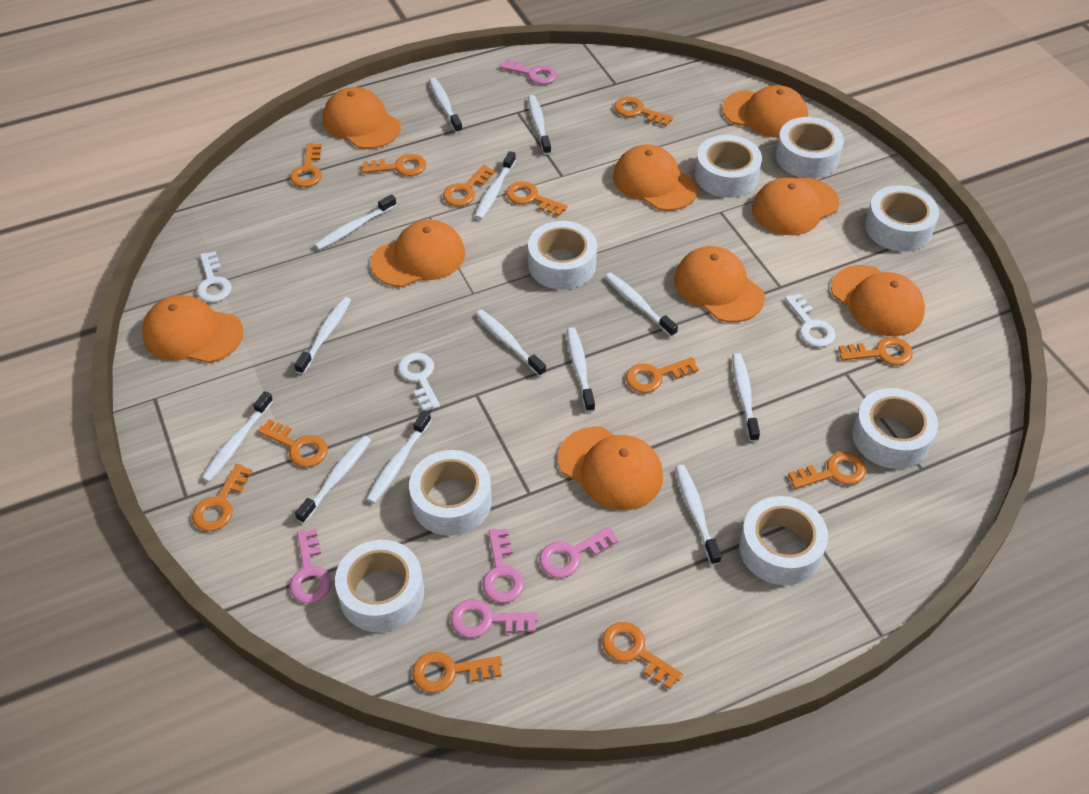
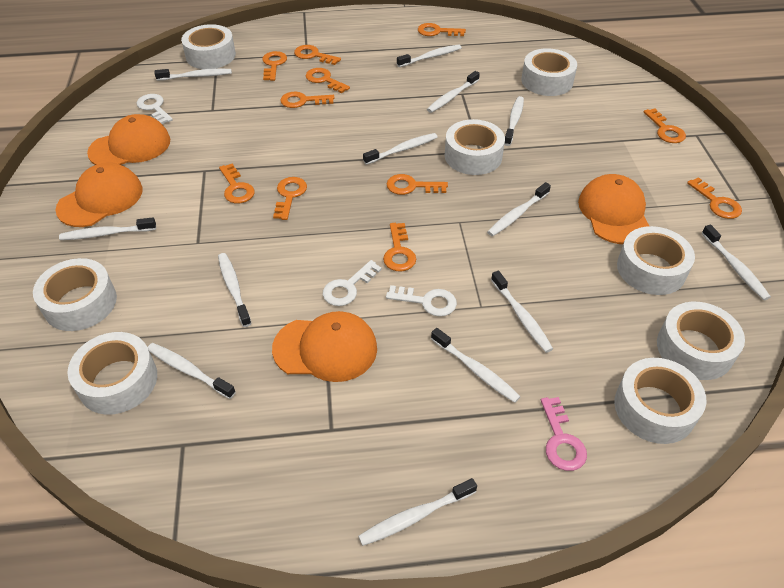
orange cap: 9 -> 4
orange key: 12 -> 11
pink key: 5 -> 1

